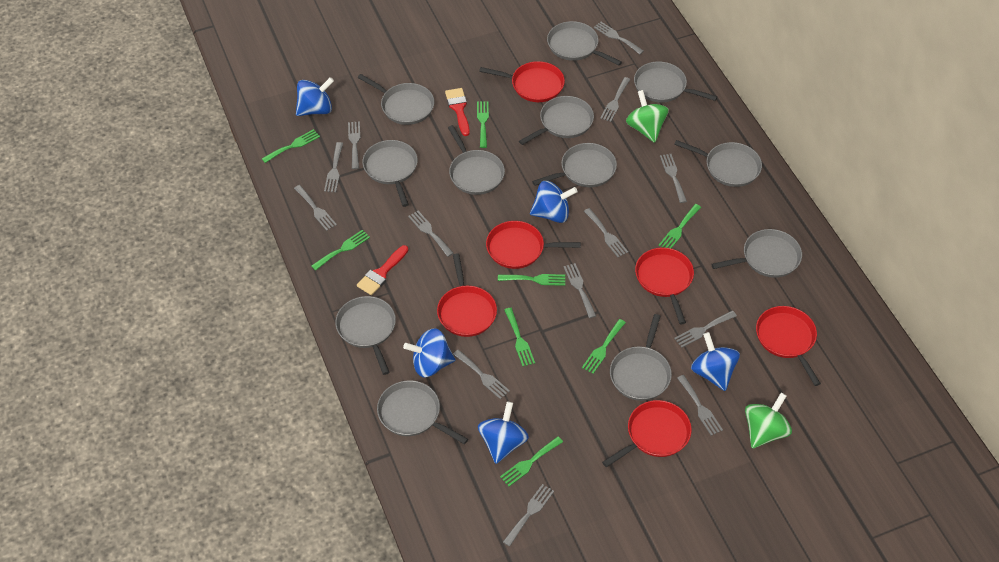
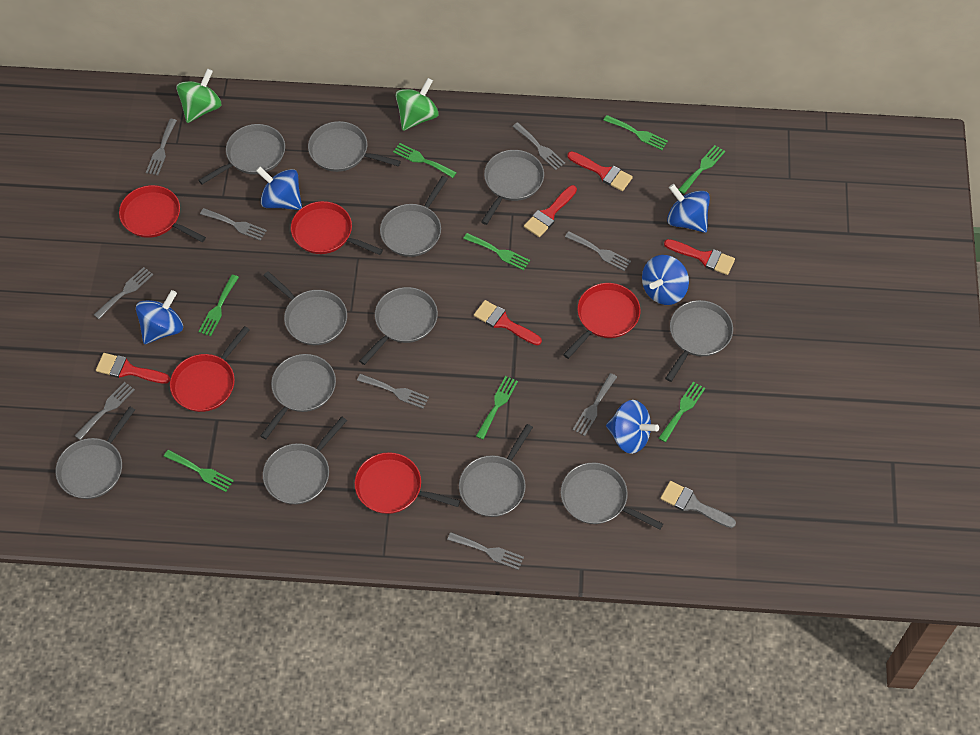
grey brush: 0 -> 1
grey fork: 13 -> 9
red brush: 2 -> 5
red pan: 6 -> 5

